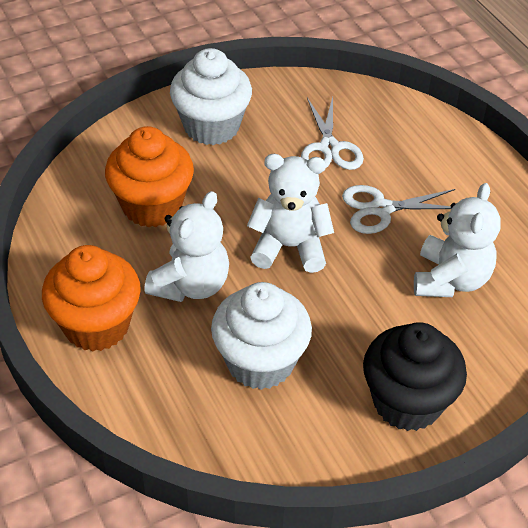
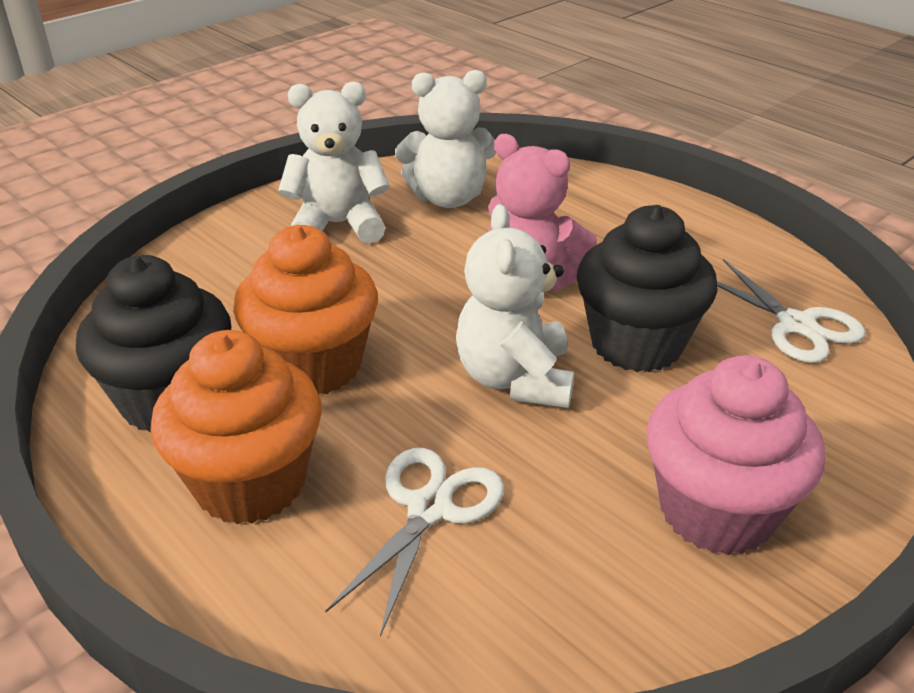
black cupcake: 1 -> 2
pink cupcake: 0 -> 1
pink teddy bear: 0 -> 1
white cupcake: 2 -> 0

